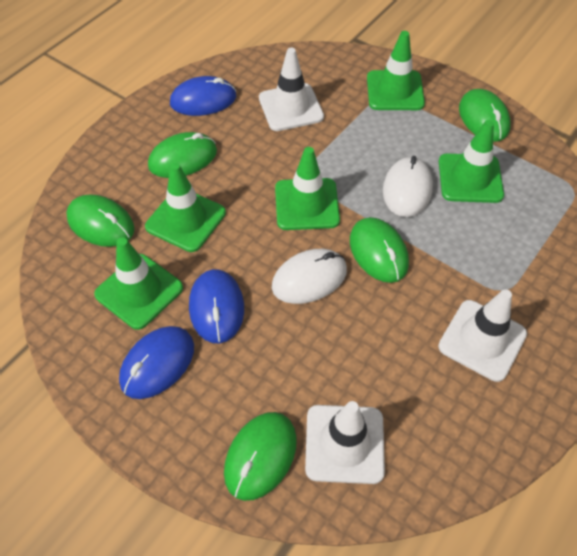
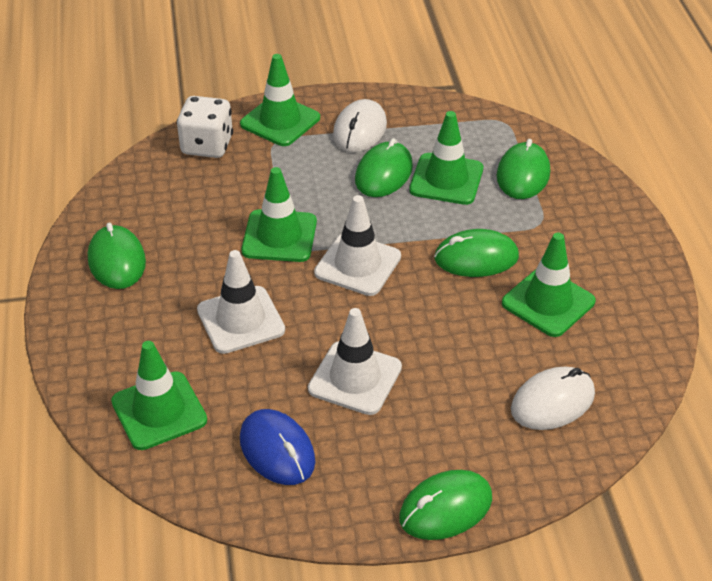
blue mouse: 3 -> 1
white dice: 0 -> 1

